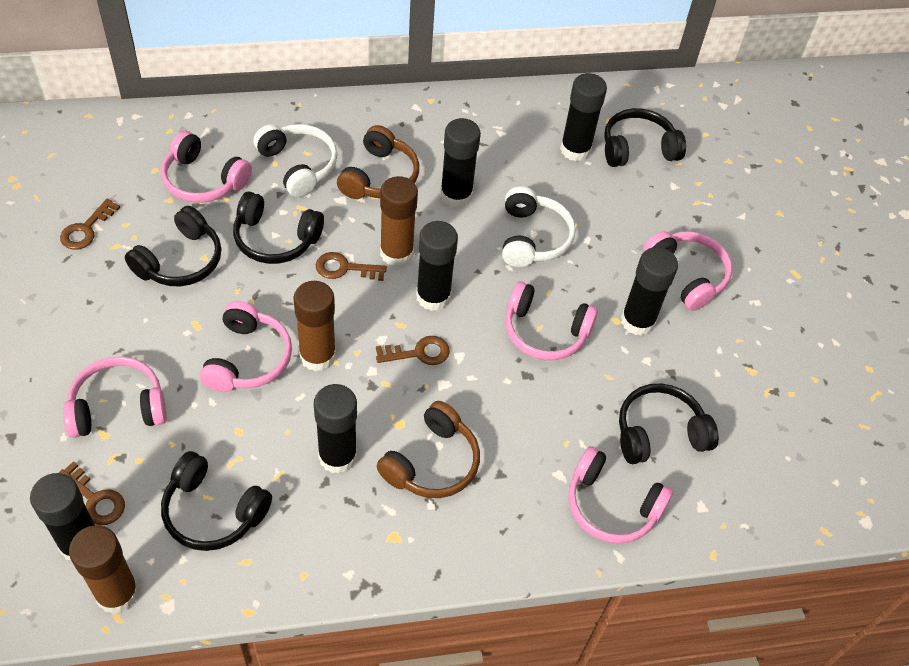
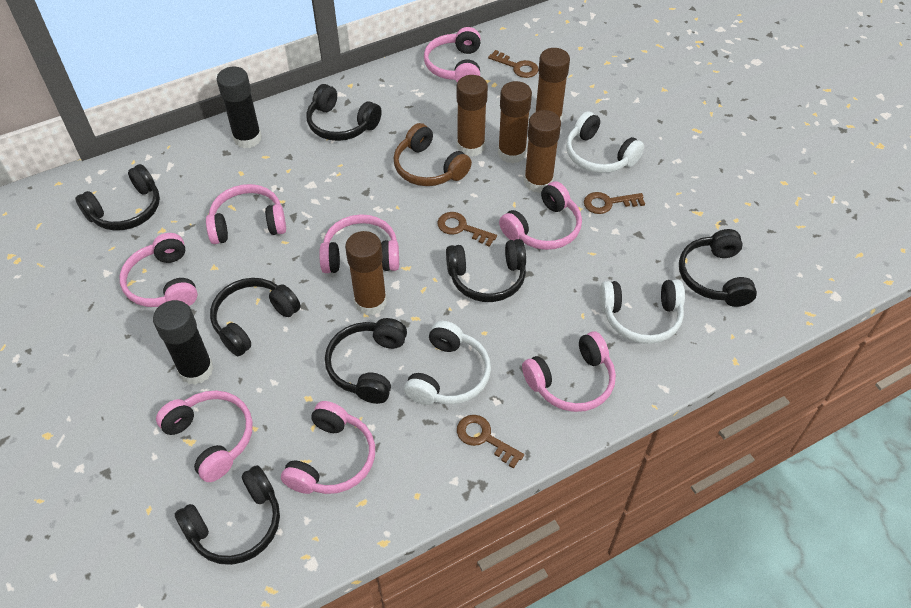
black glue stick: 6 -> 2
black headphones: 5 -> 7
brown glue stick: 3 -> 5
brown headphones: 2 -> 1
pink headphones: 6 -> 8
white headphones: 2 -> 3

